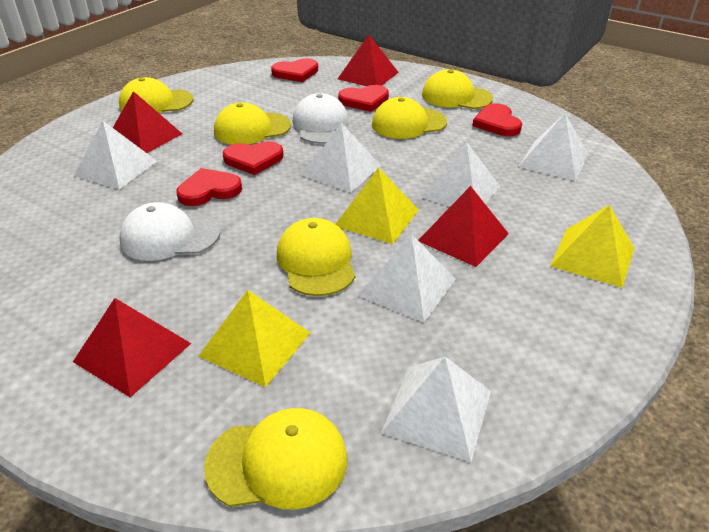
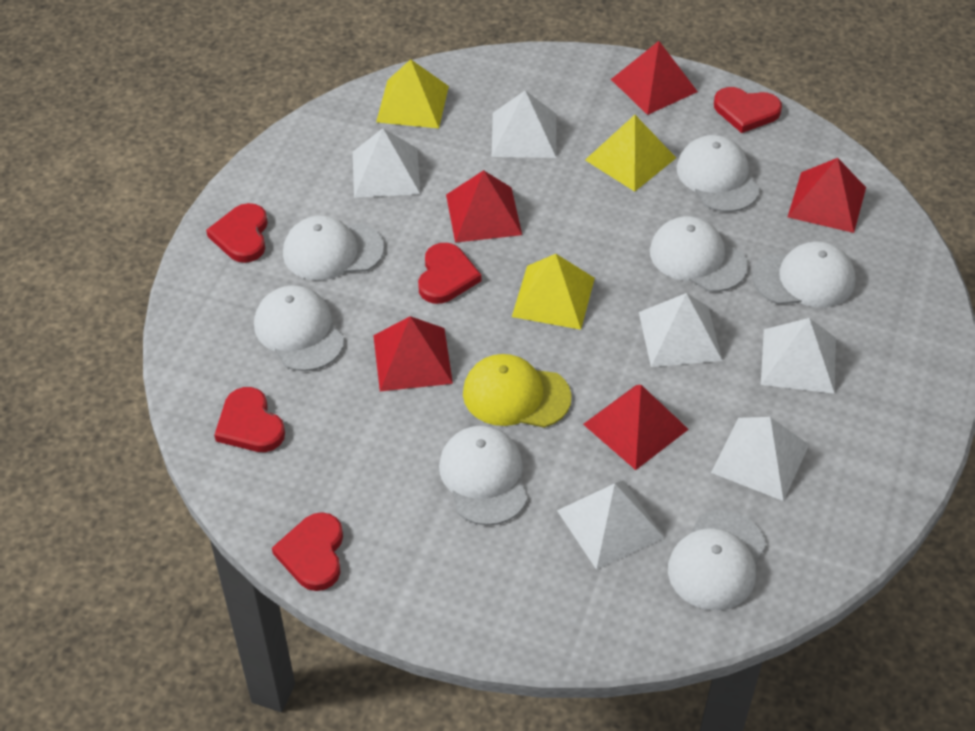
red pyramid: 4 -> 5
white cap: 2 -> 7
yellow cap: 6 -> 1

